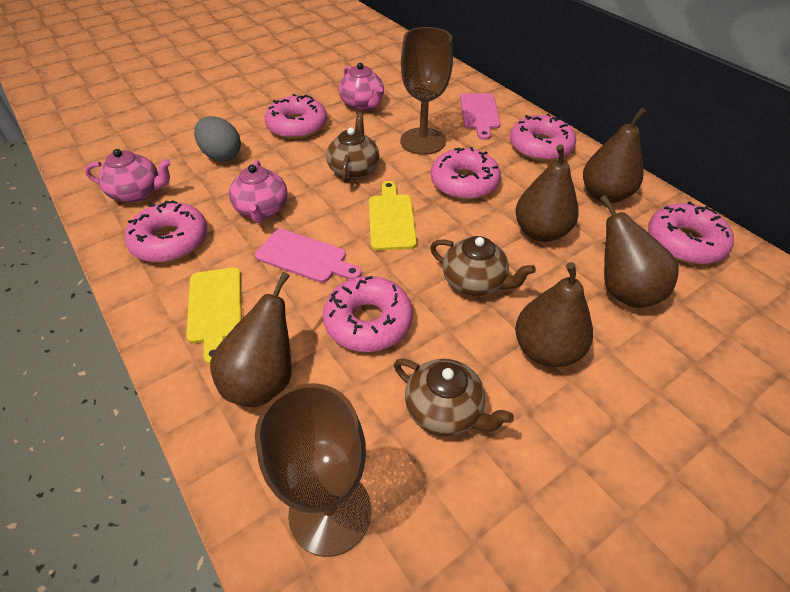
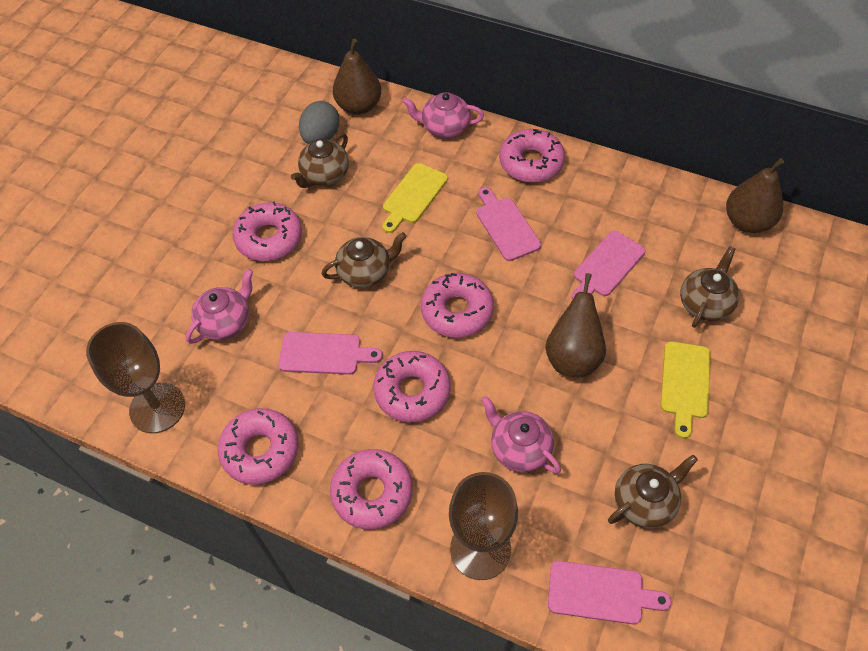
brown pear: 5 -> 3
brown teapot: 3 -> 4
pink cutting board: 2 -> 4

